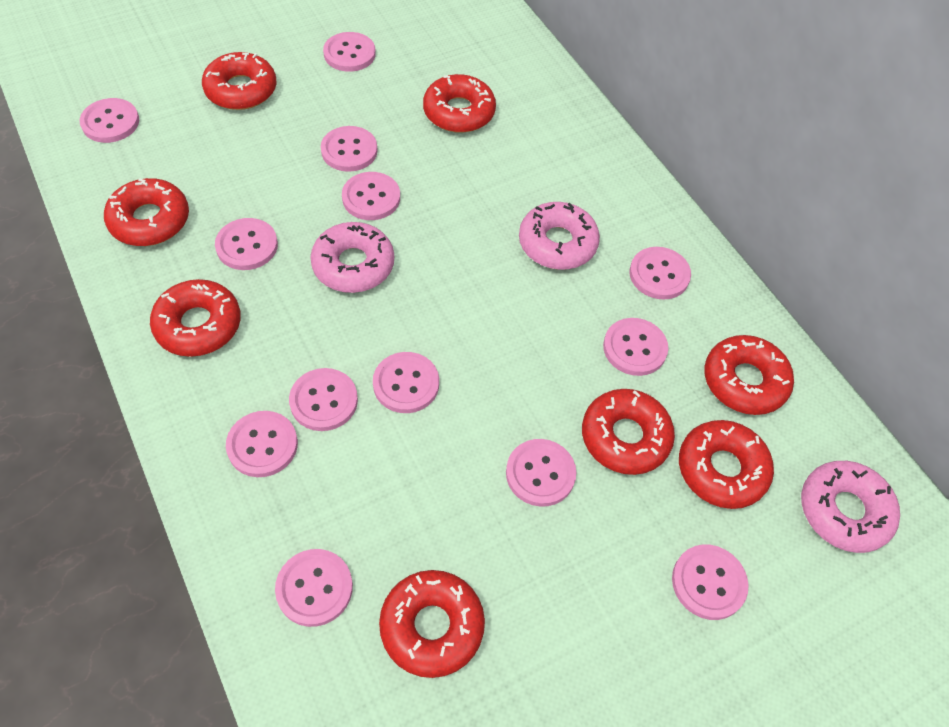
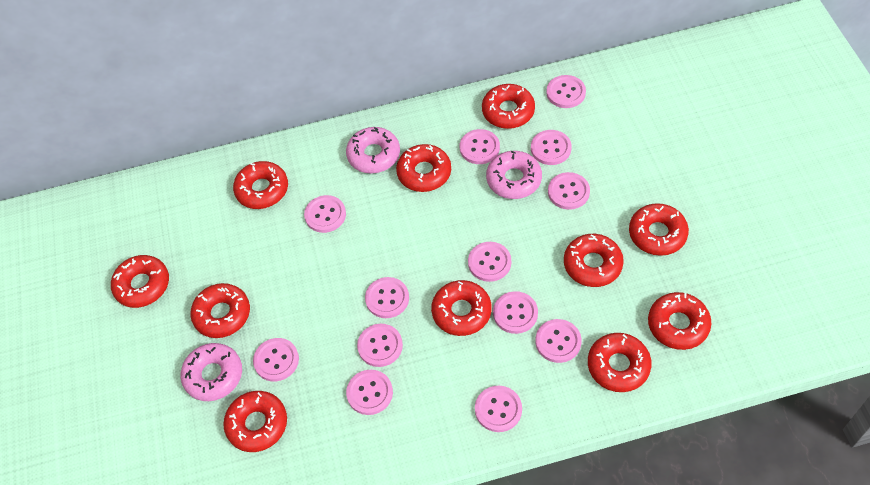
red donut: 8 -> 11

